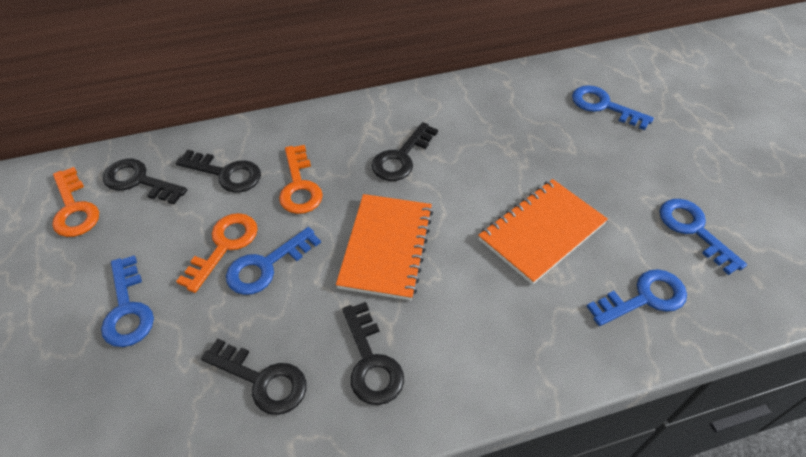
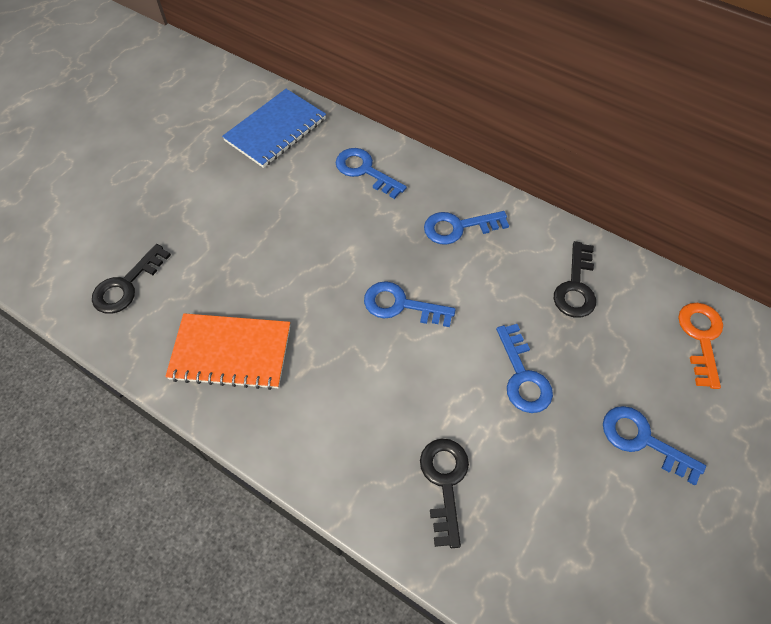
black key: 5 -> 3
blue notebook: 0 -> 1
orange key: 3 -> 1
orange notebook: 2 -> 1

